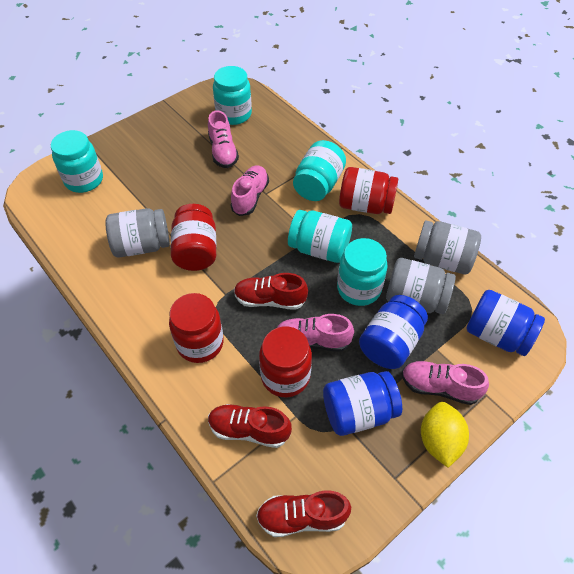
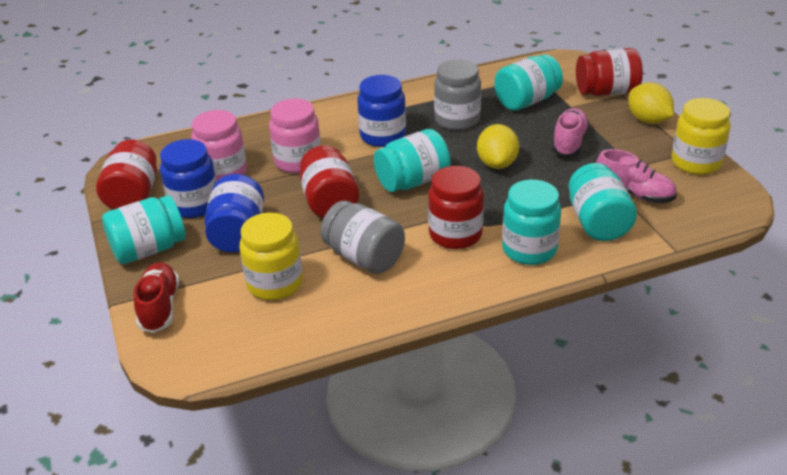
grey jar: 3 -> 2
pink jar: 0 -> 2
pink shoe: 4 -> 2
red shoe: 3 -> 1
yellow jar: 0 -> 2
yellow lemon: 1 -> 2

